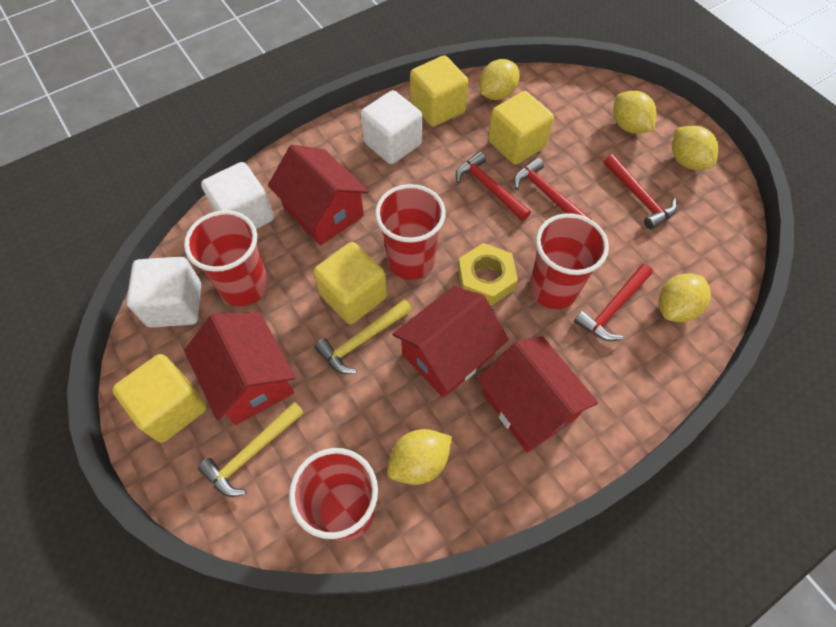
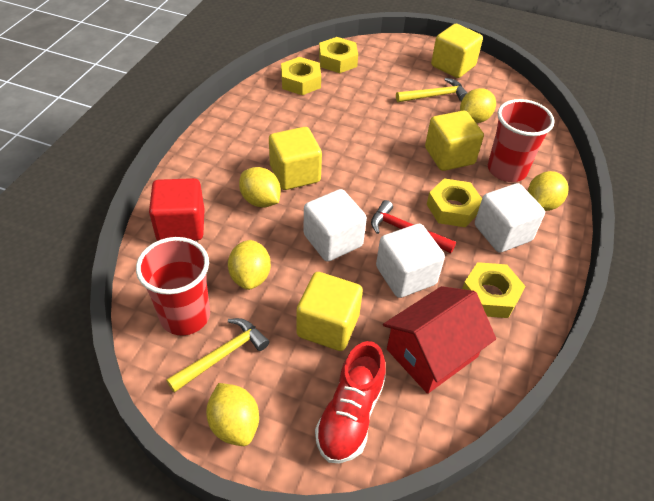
red cube: 0 -> 1
red cup: 4 -> 2
red hammer: 4 -> 1
red house: 4 -> 1
red shoe: 0 -> 1
yellow nut: 1 -> 4

